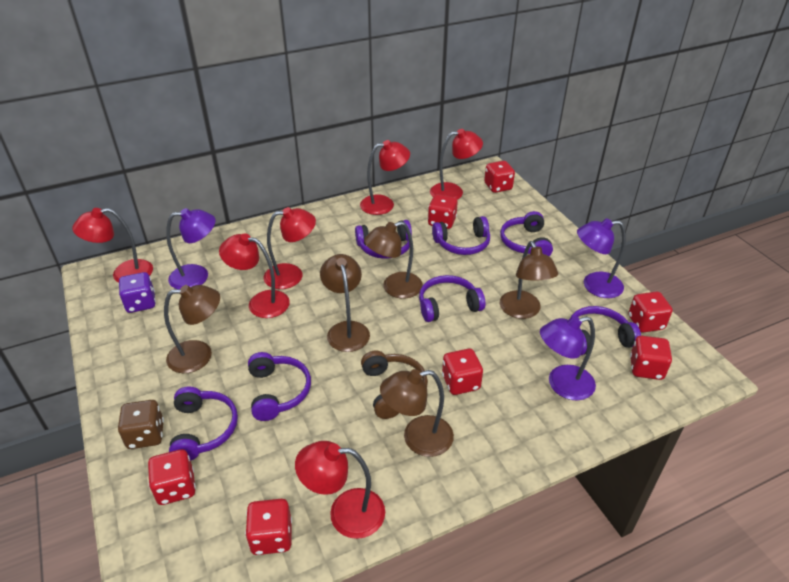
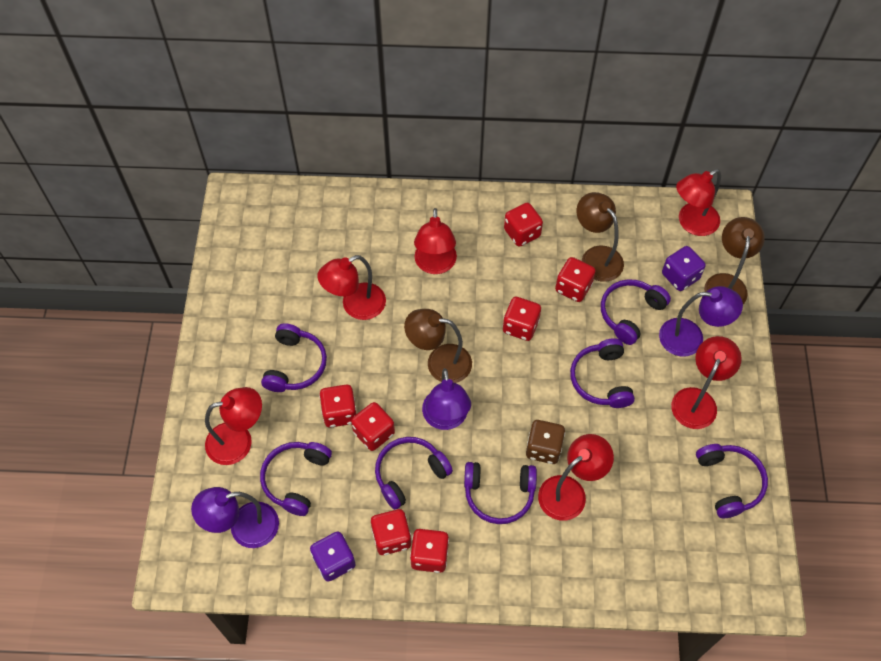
brown headphones: 1 -> 0
brown lamp: 5 -> 3
purple dice: 1 -> 2

